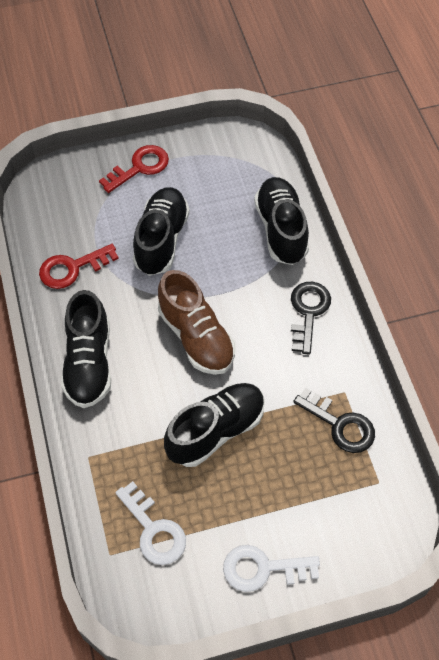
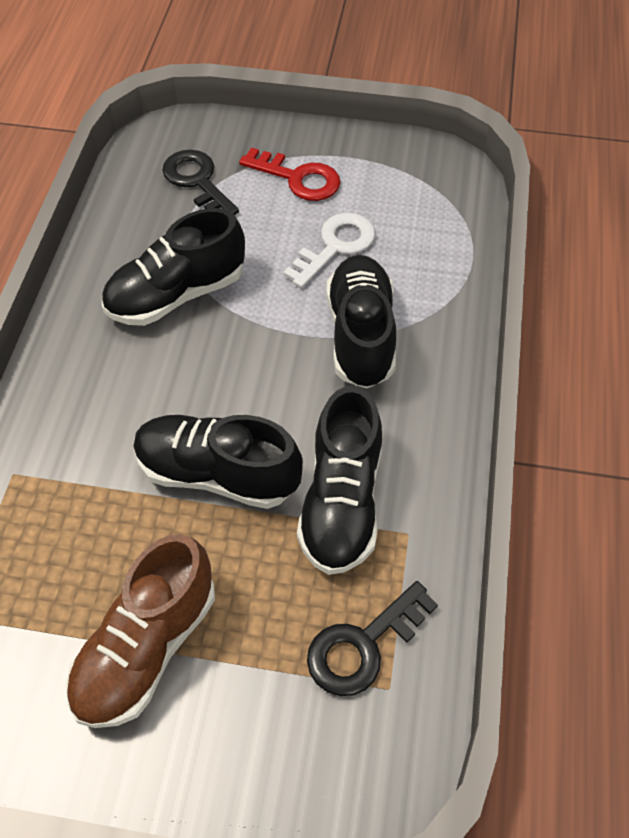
red key: 2 -> 1
white key: 2 -> 1

